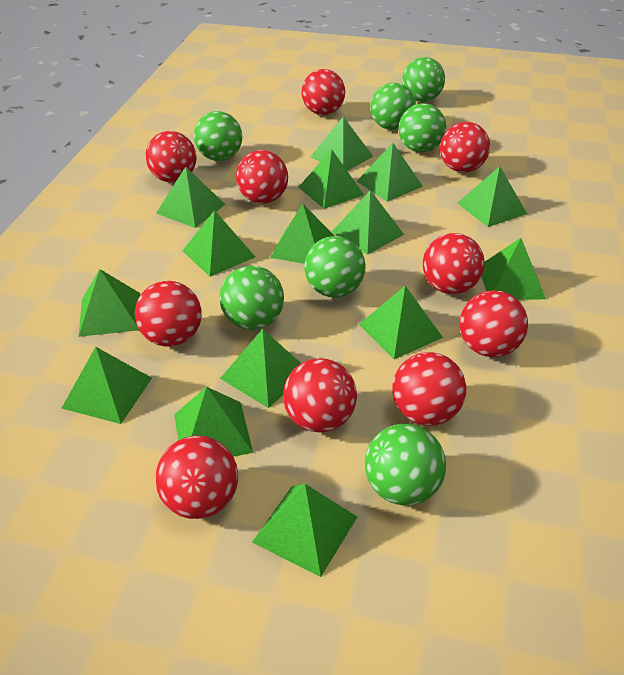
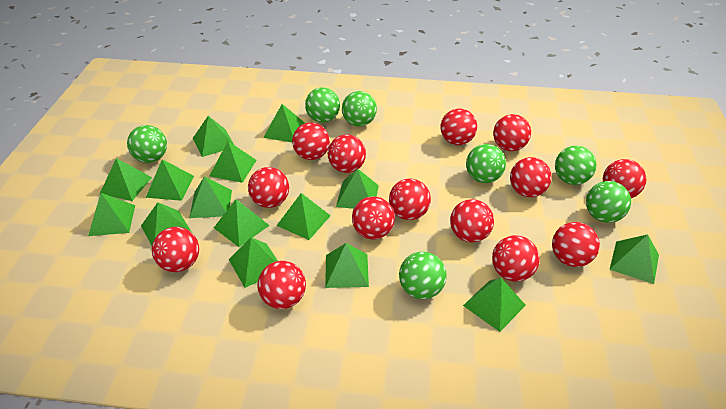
red ball: 10 -> 14

